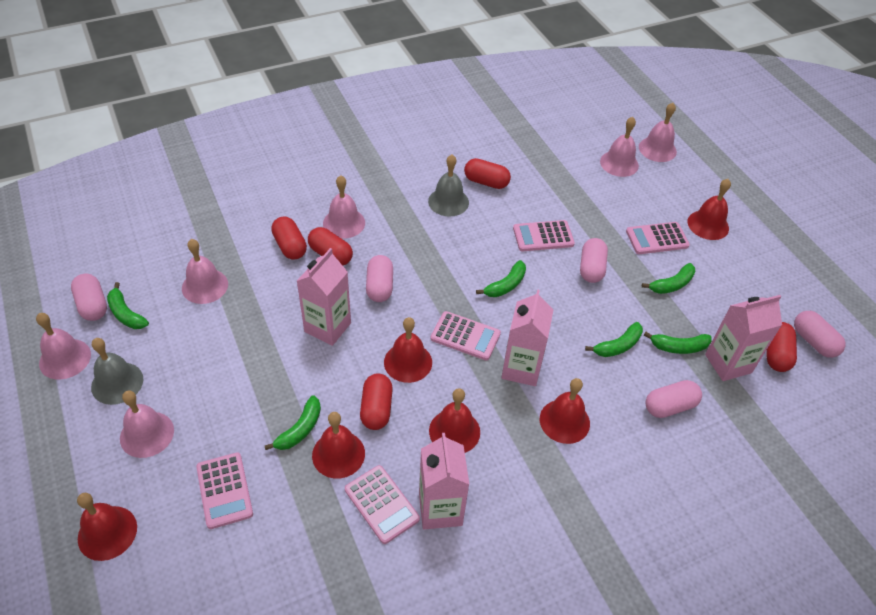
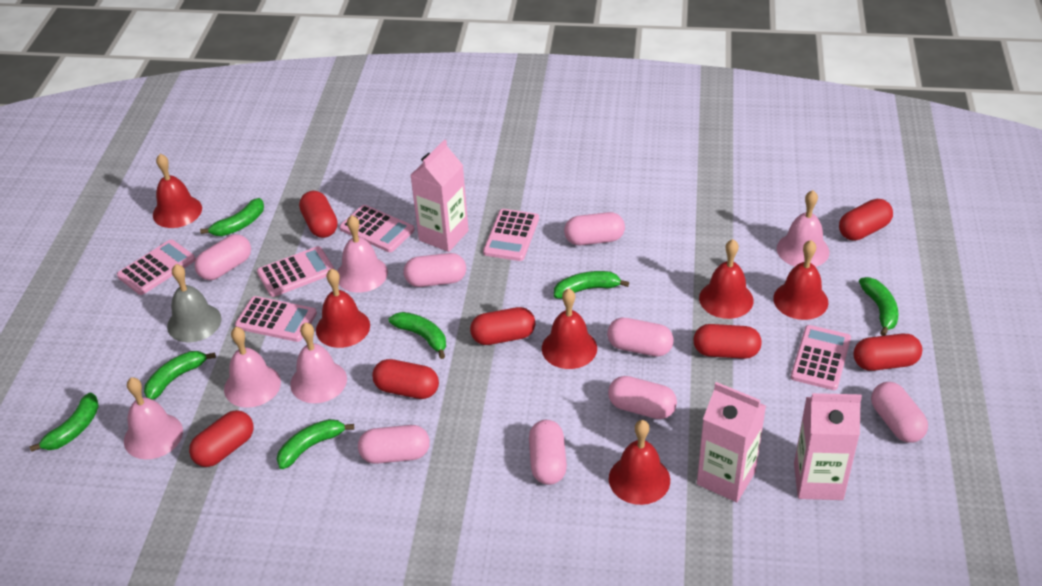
green banana: 6 -> 7
grey bell: 2 -> 1
pink bell: 6 -> 5
pink calculator: 5 -> 6
pink capsule: 5 -> 8
pink carton: 4 -> 3
red capsule: 5 -> 7

